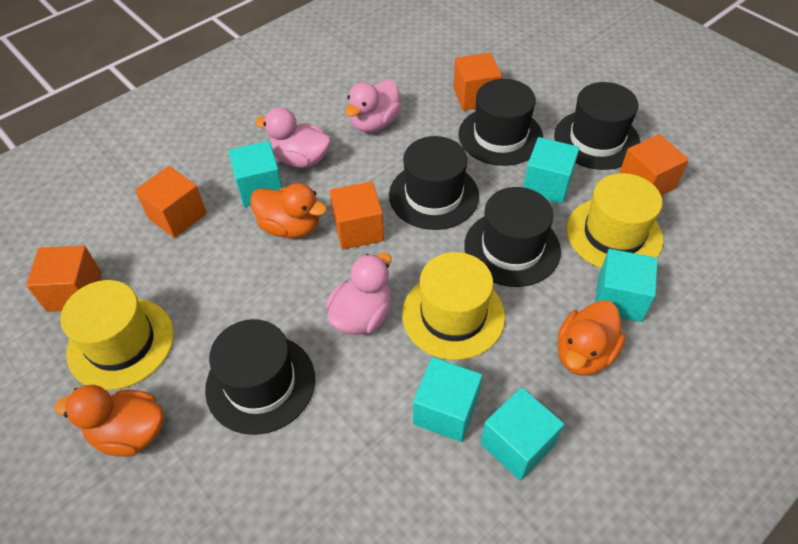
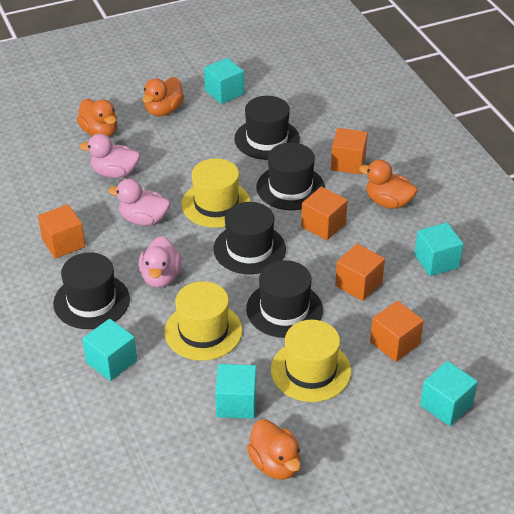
orange duck: 3 -> 4

